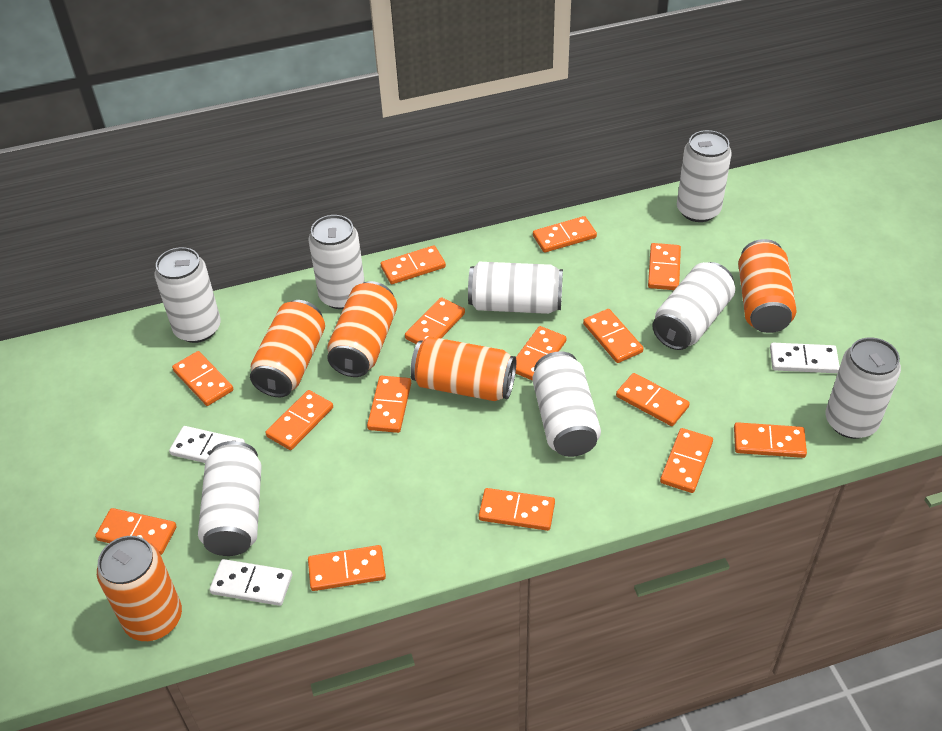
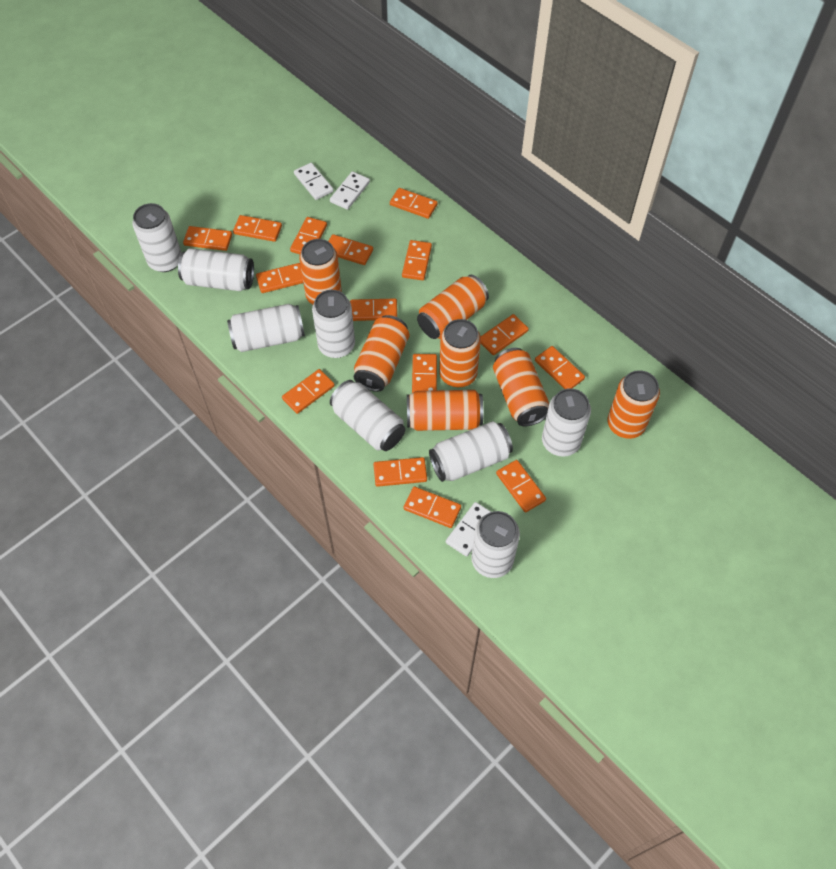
orange can: 5 -> 7

